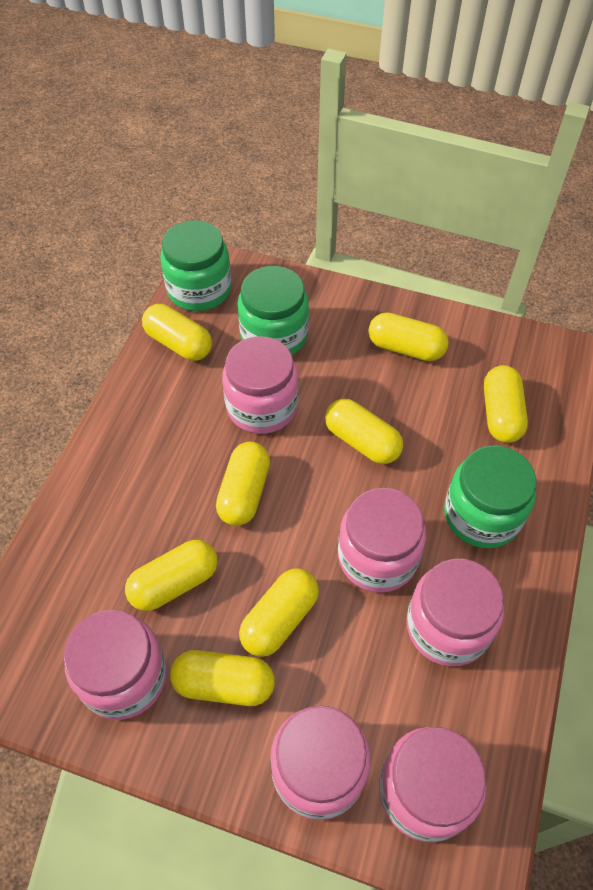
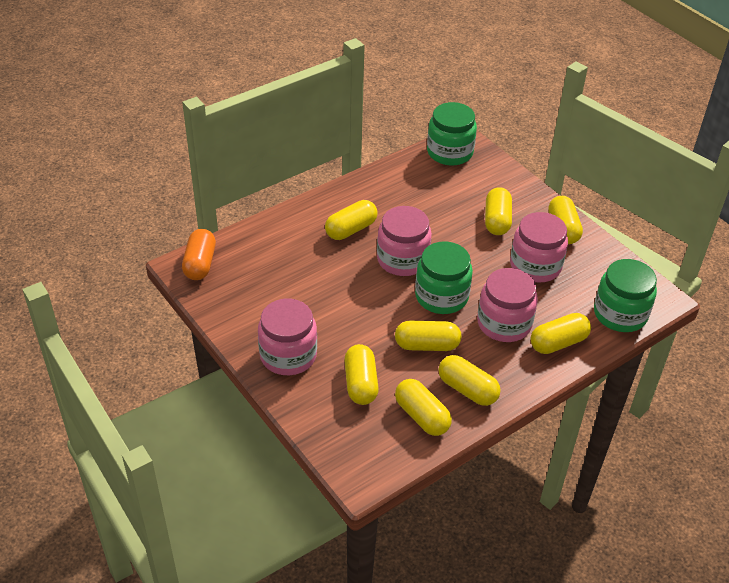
orange capsule: 0 -> 1
pink jar: 6 -> 4

